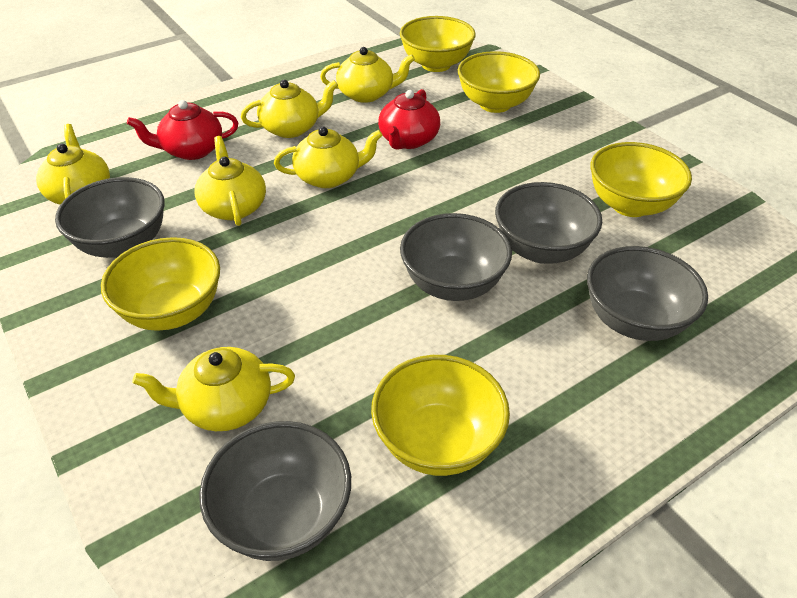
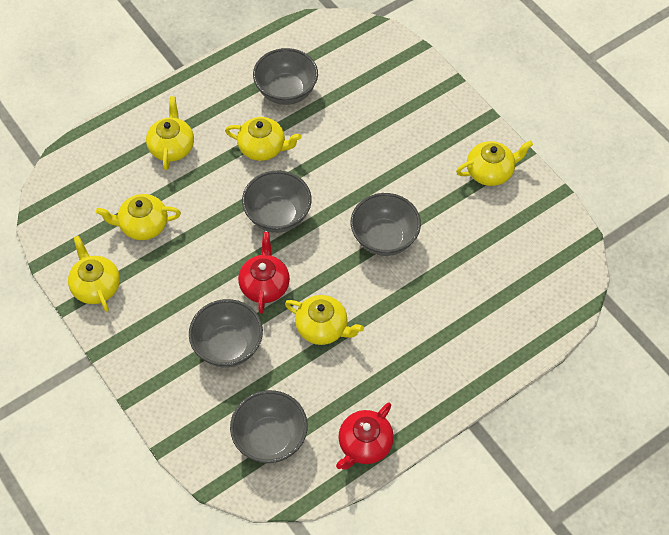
yellow bowl: 5 -> 0

